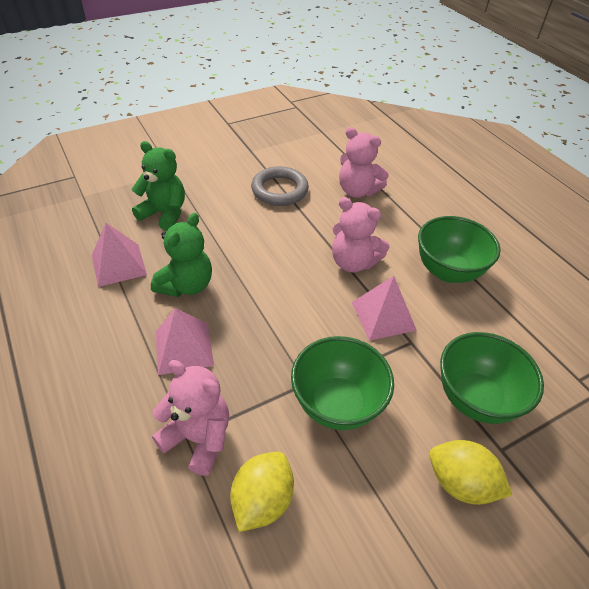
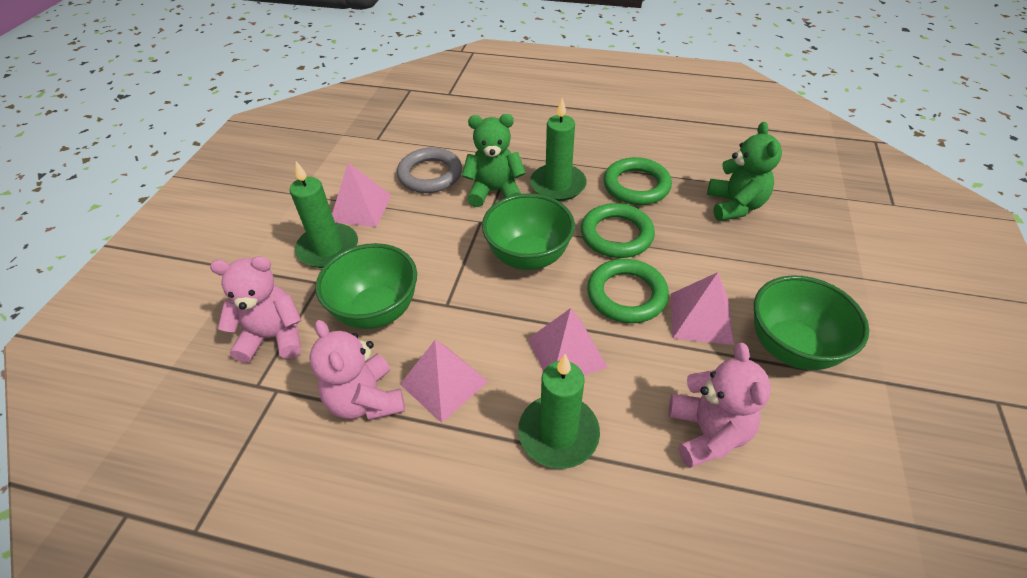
green candle: 0 -> 3
green ring: 0 -> 3
pink pyramid: 3 -> 4
yellow lemon: 2 -> 0

